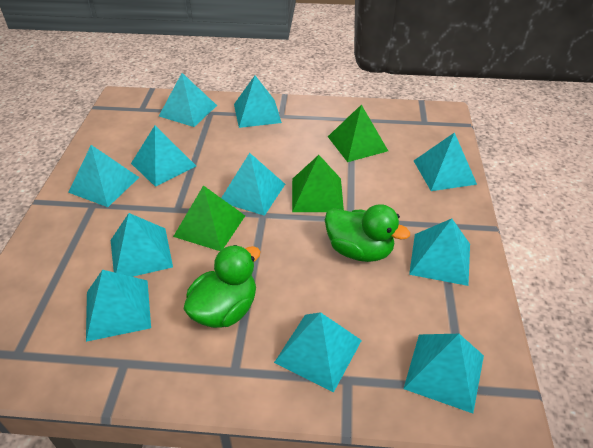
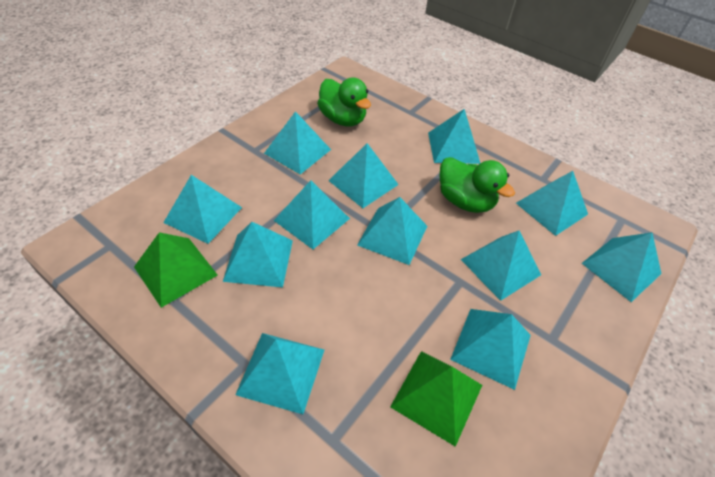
green pyramid: 3 -> 2
turquoise pyramid: 11 -> 12

